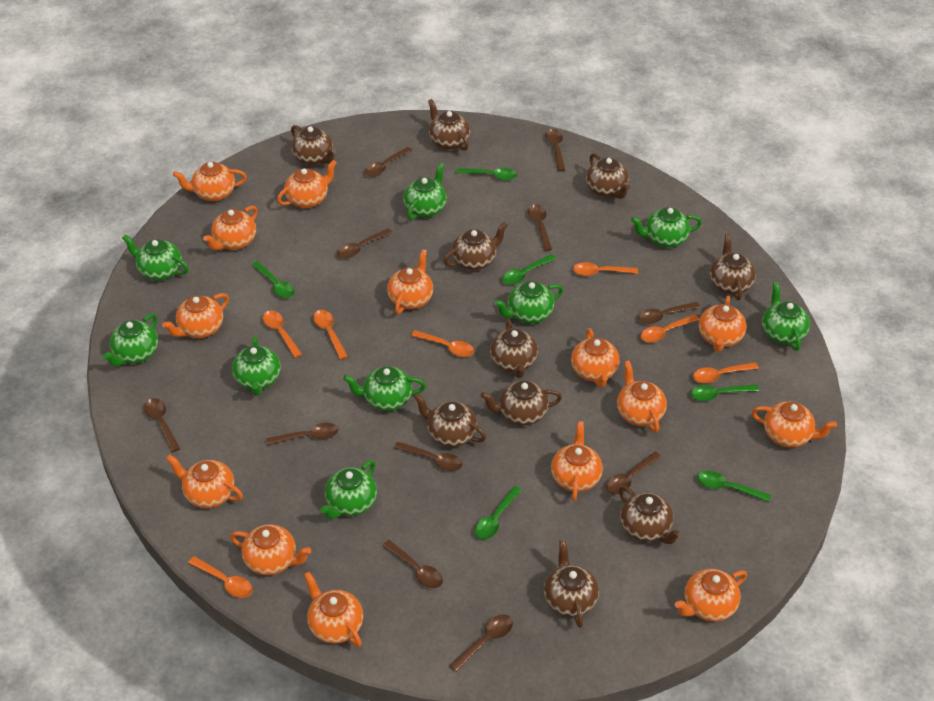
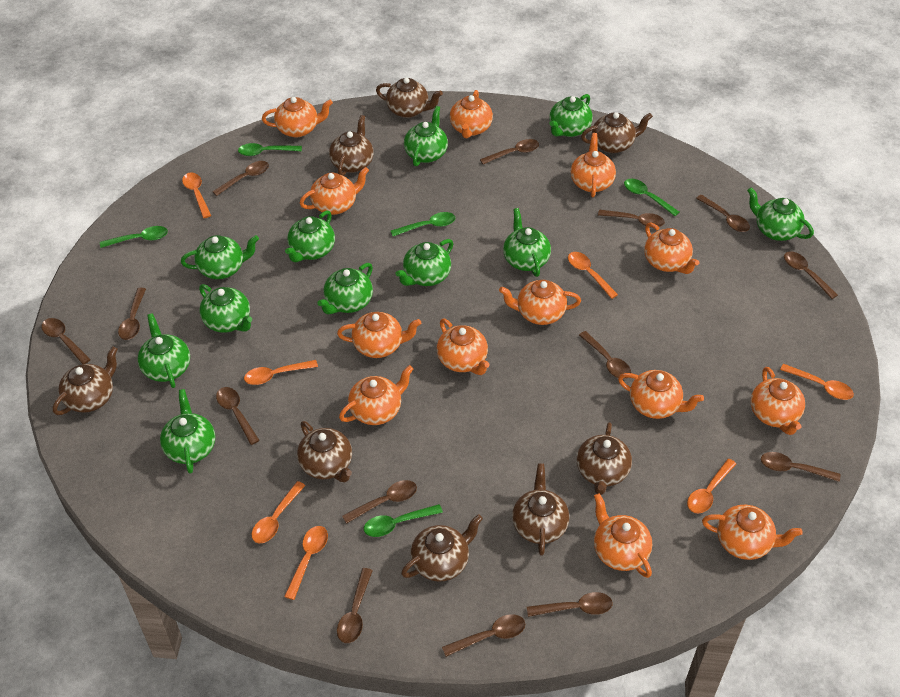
brown spoon: 11 -> 14
brown teapot: 10 -> 8
green spoon: 6 -> 5
green teapot: 9 -> 11
orange teapot: 14 -> 13

